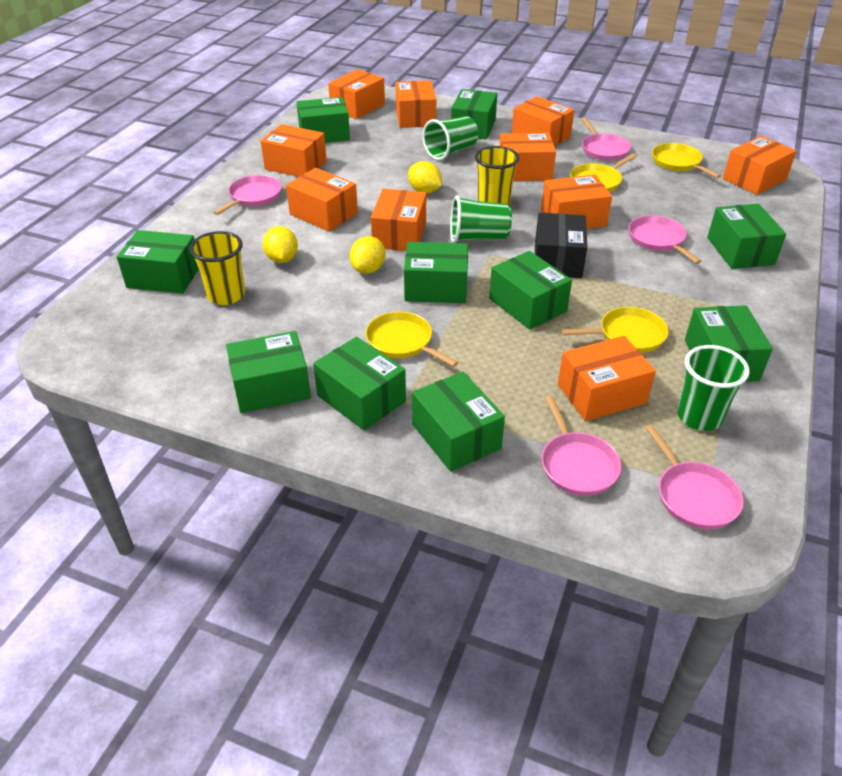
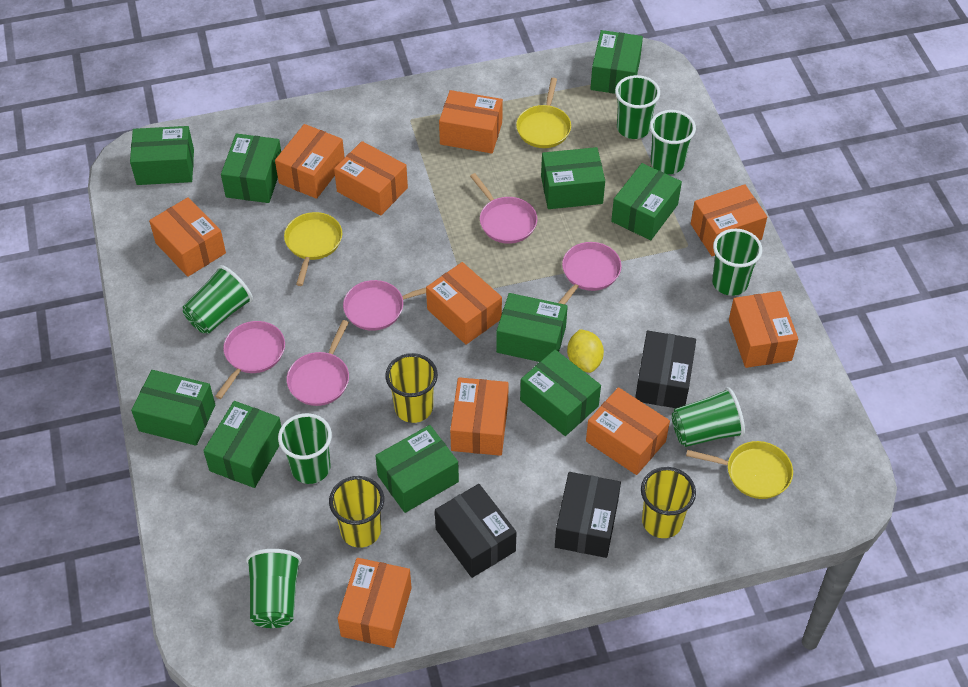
black box: 1 -> 3
green cup: 3 -> 7
yellow cup: 2 -> 3
yellow lemon: 3 -> 1
yellow pan: 4 -> 3

